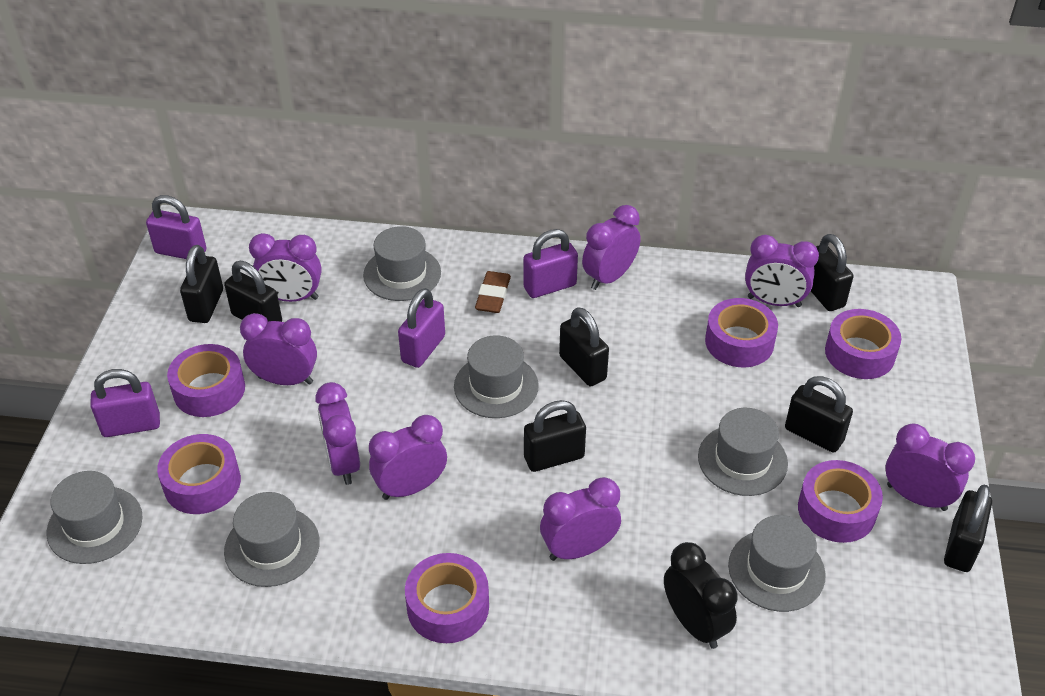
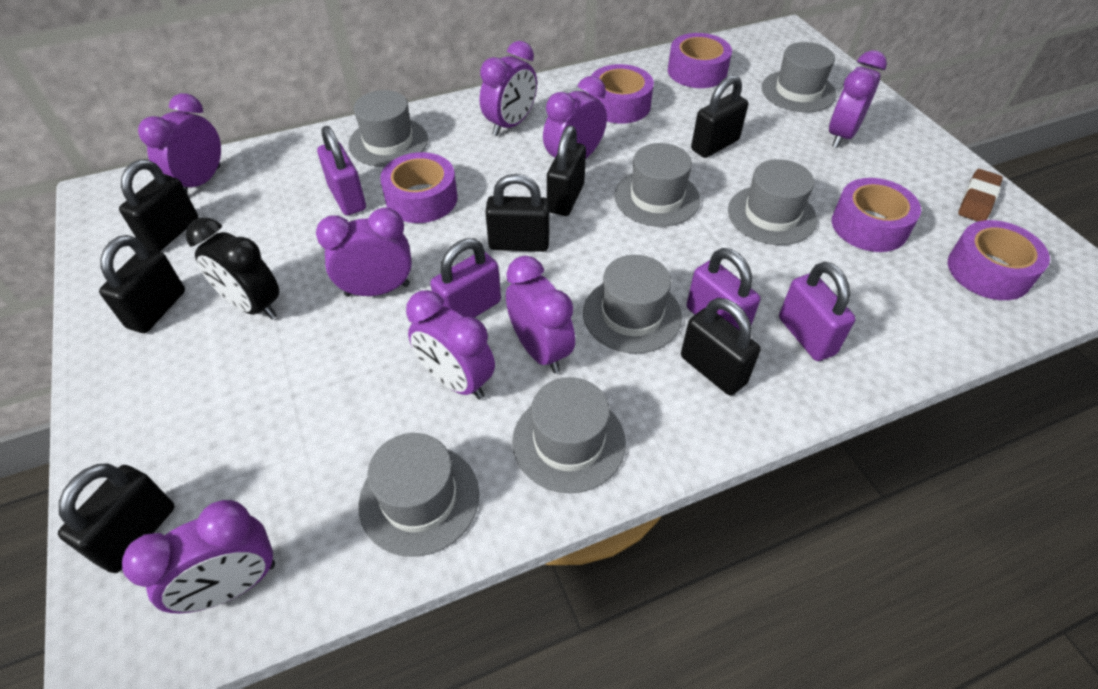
grey hat: 6 -> 7
purple tape: 6 -> 5

